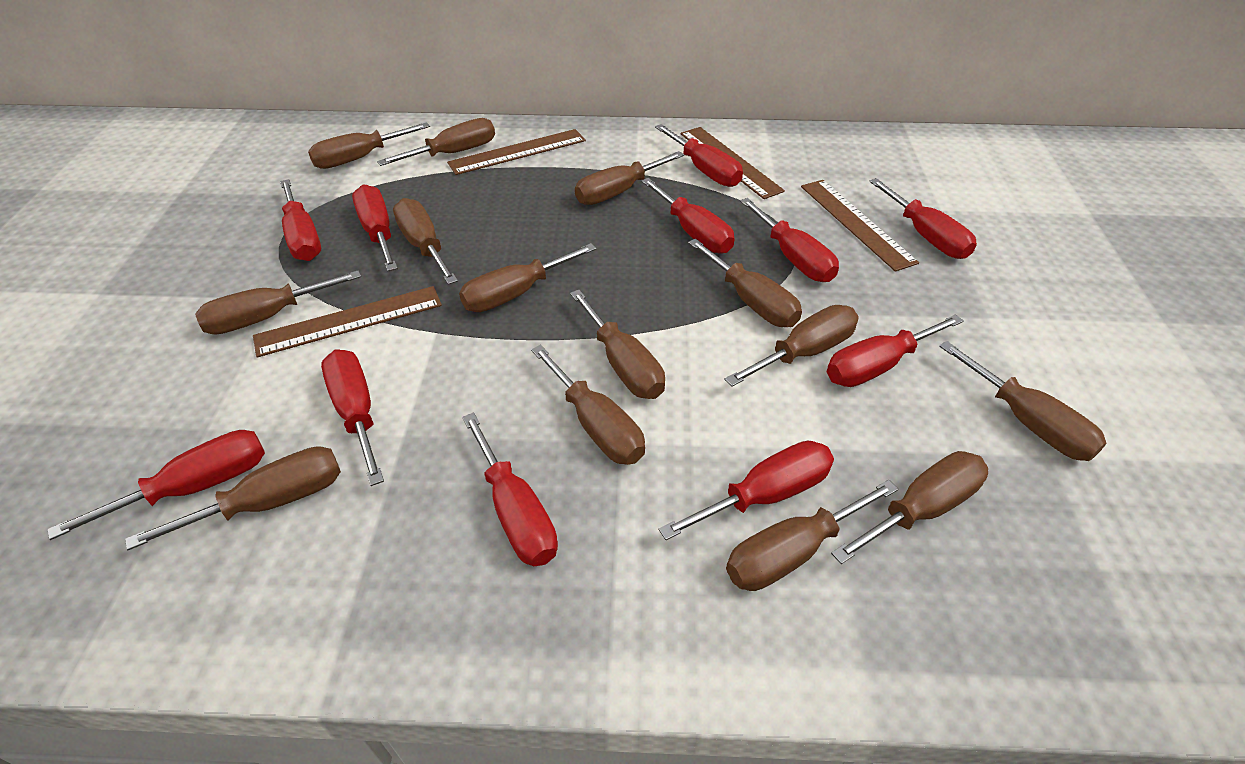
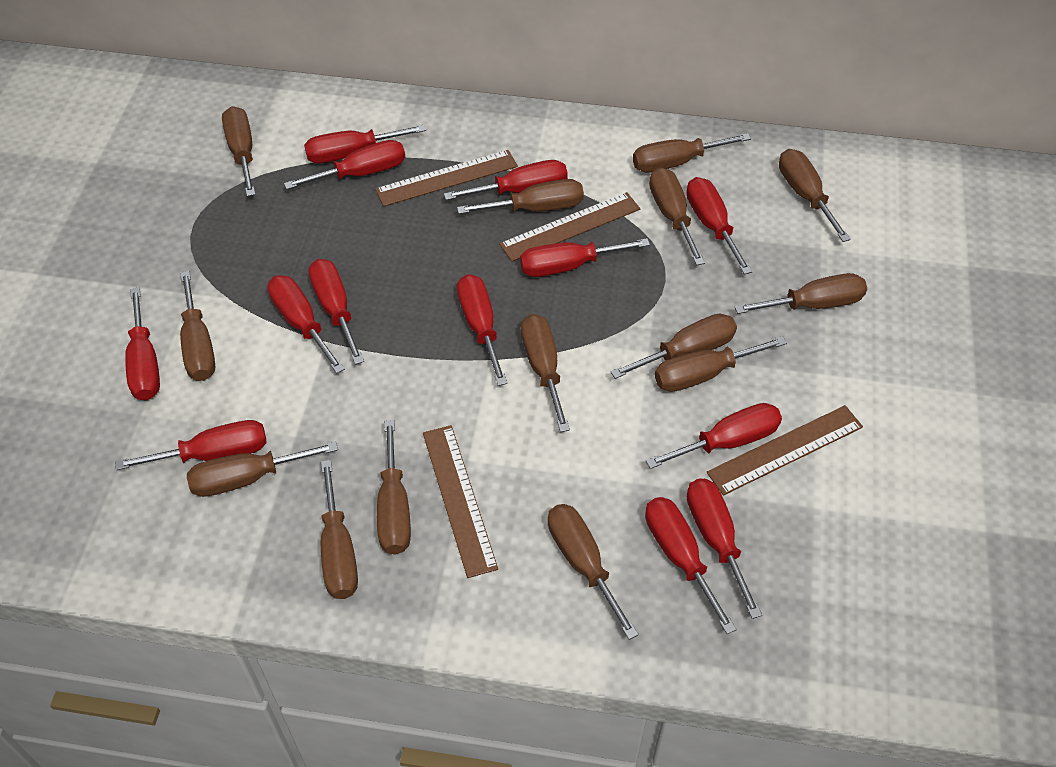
red screwdriver: 11 -> 13

